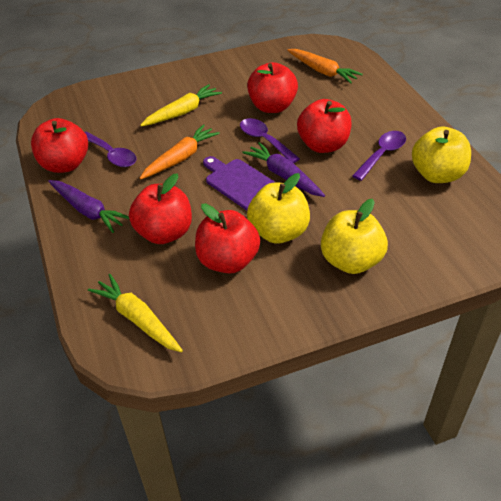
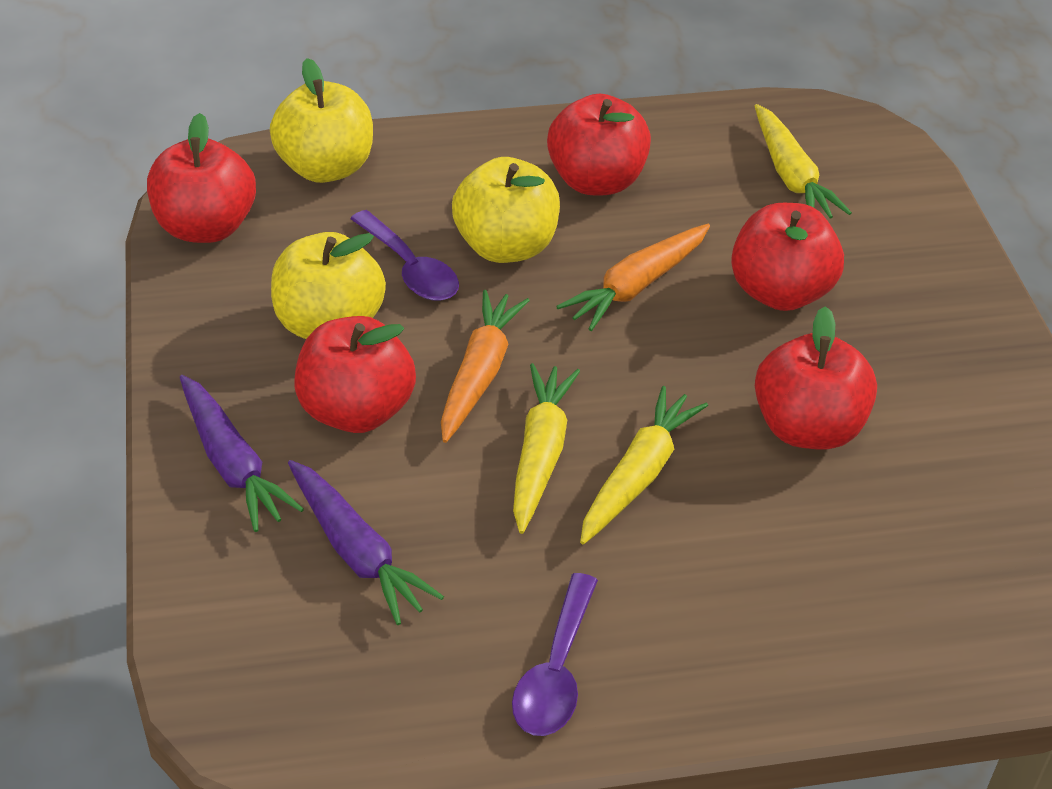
purple cutting board: 1 -> 0
purple spoon: 3 -> 2
yellow carrot: 2 -> 3

